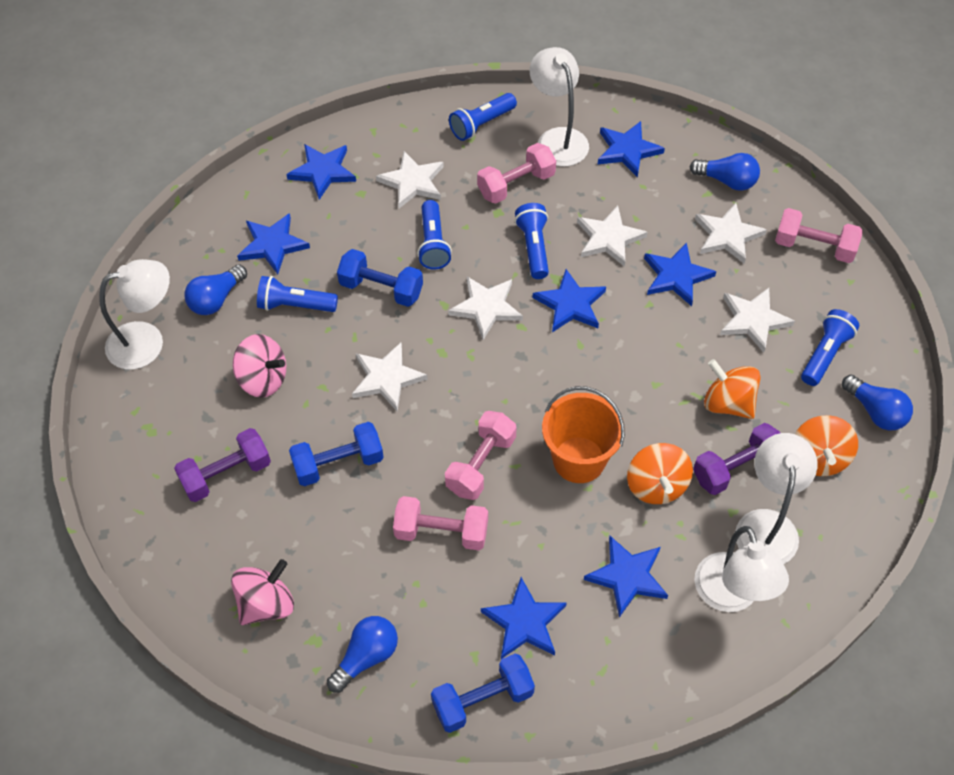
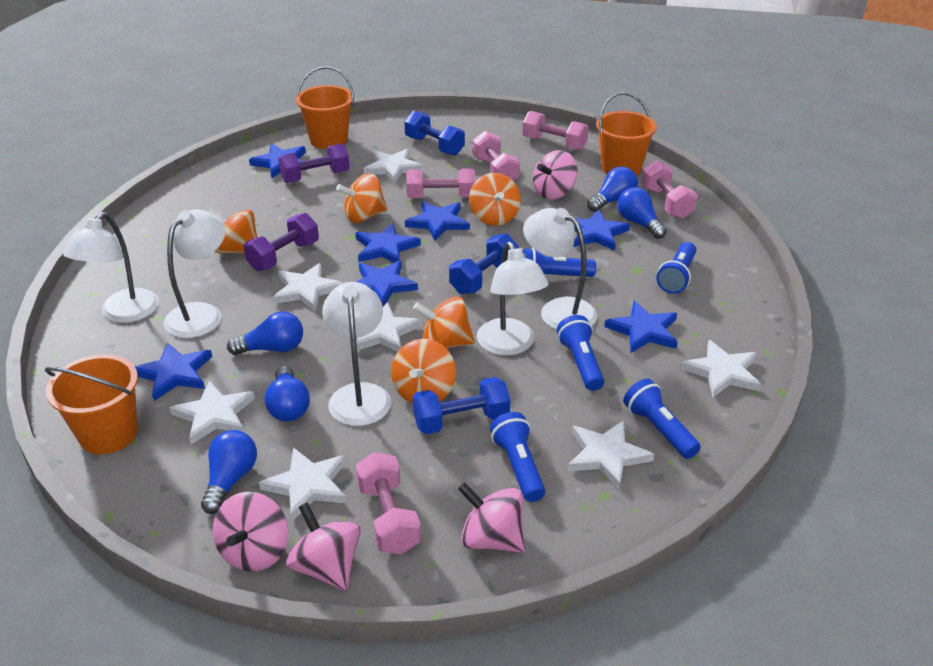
blue light bulb: 4 -> 5
orange bucket: 1 -> 3
orange spinning top: 3 -> 5
pink dumbbell: 4 -> 5
pink spinning top: 2 -> 4
white lamp: 4 -> 5
white star: 6 -> 7

